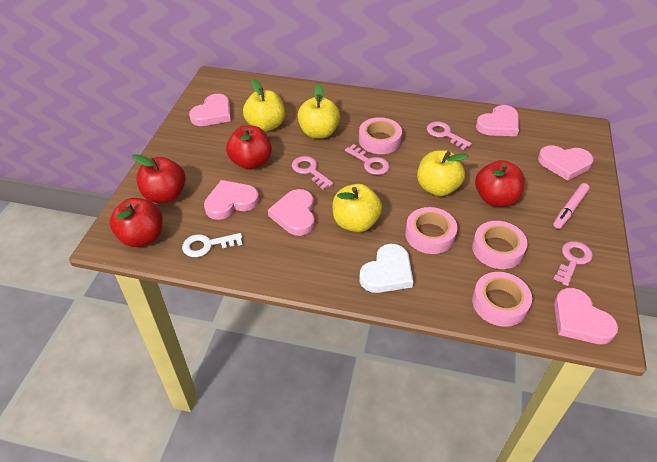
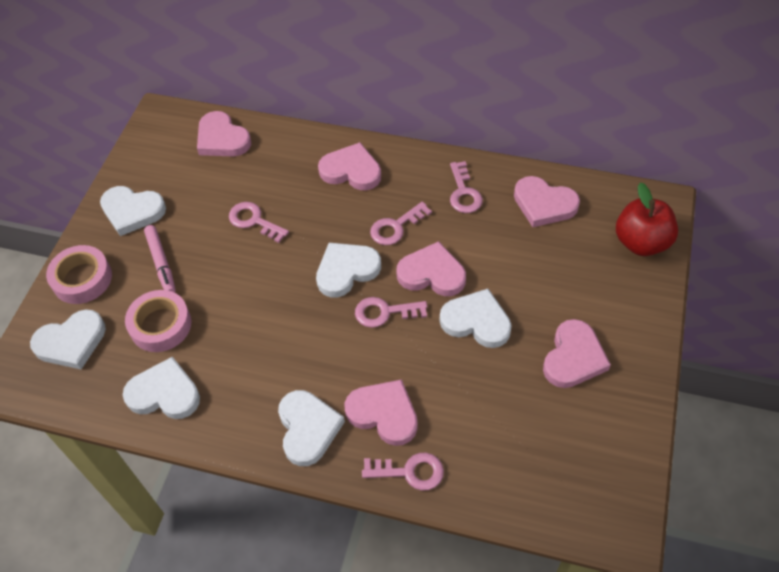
pink key: 4 -> 5
pink tape: 4 -> 2
red apple: 4 -> 1
white heart: 1 -> 6
white key: 1 -> 0
yellow apple: 4 -> 0

